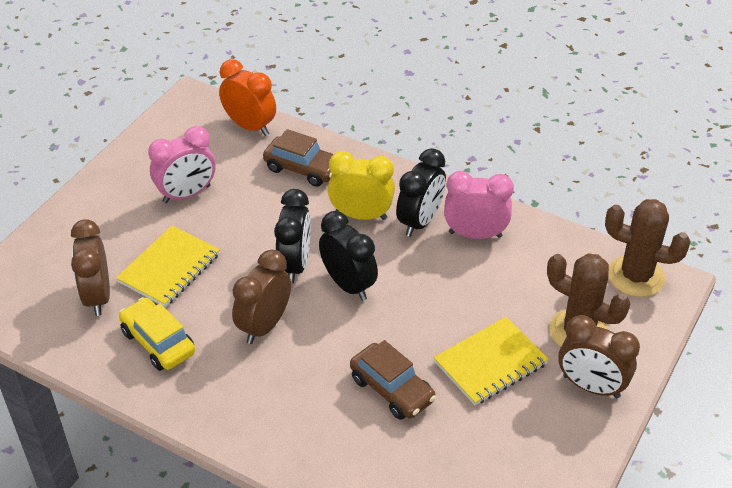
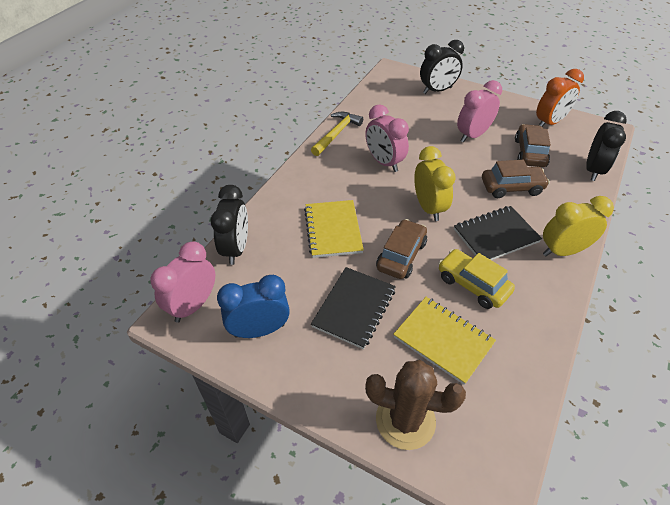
black notebook: 0 -> 2
blue clock: 0 -> 1
brown cactus: 2 -> 1
brown car: 2 -> 3
brown clock: 3 -> 0
pink clock: 2 -> 3
yellow clock: 1 -> 2
yellow hammer: 0 -> 1

